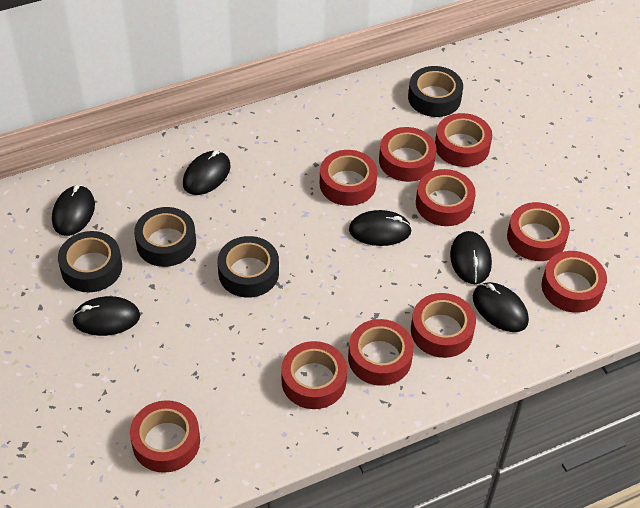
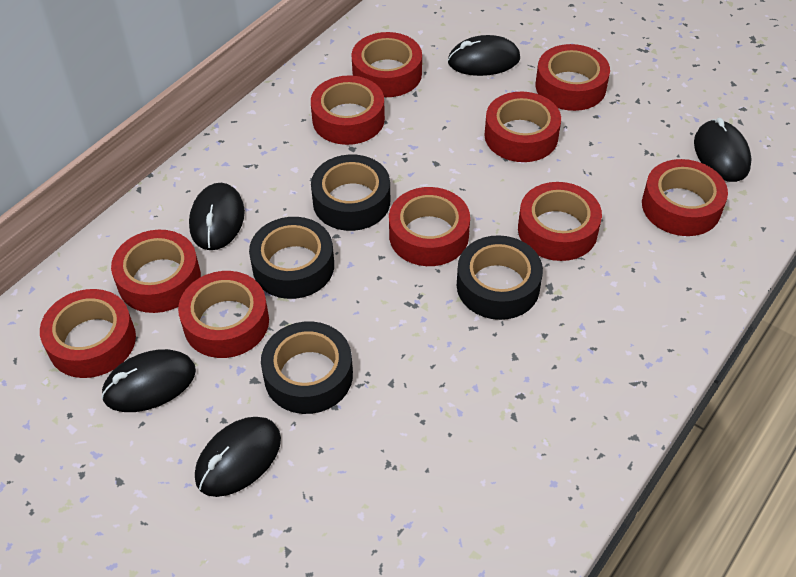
black mouse: 6 -> 5

